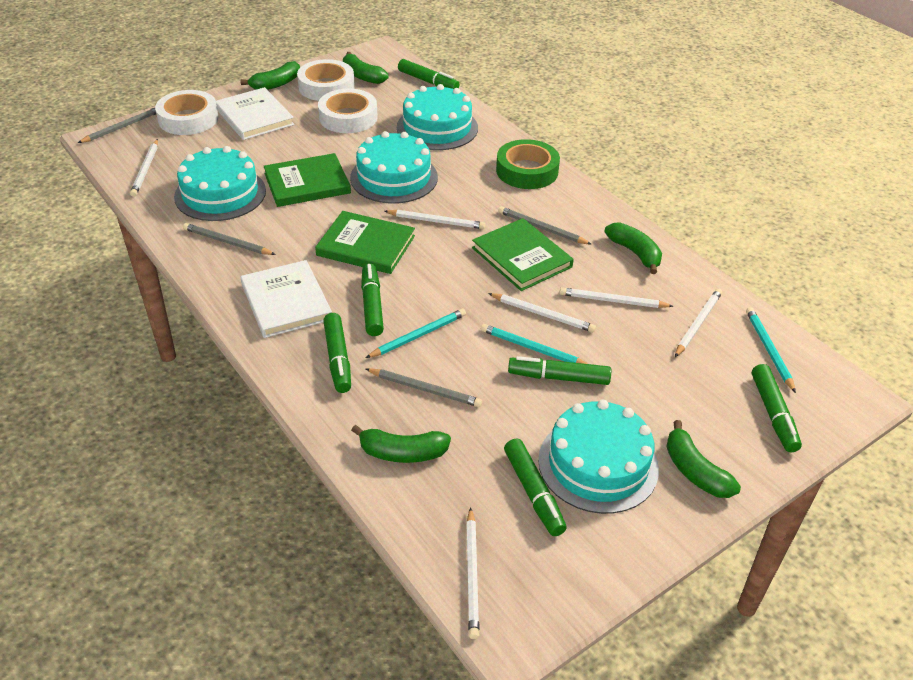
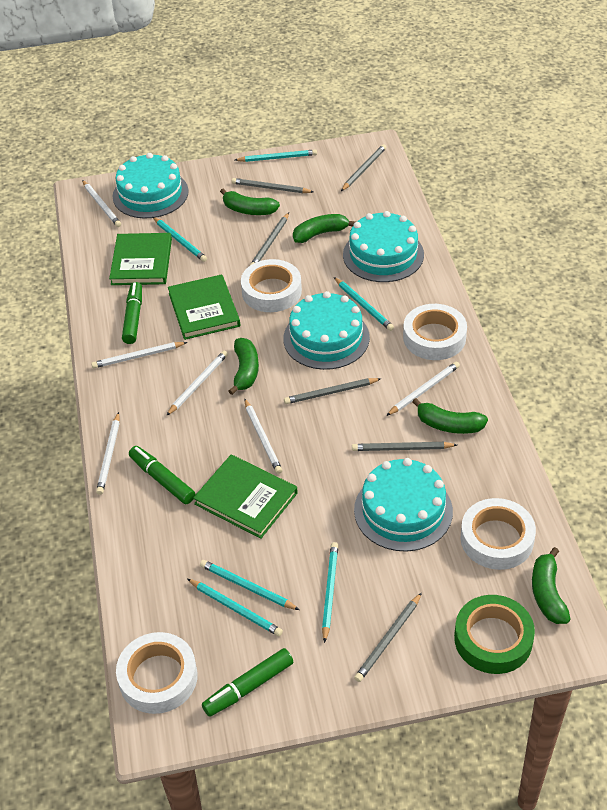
green marker: 6 -> 3
grey pencil: 4 -> 6
turquoise pencil: 3 -> 6
white book: 2 -> 0
white tape: 3 -> 4

